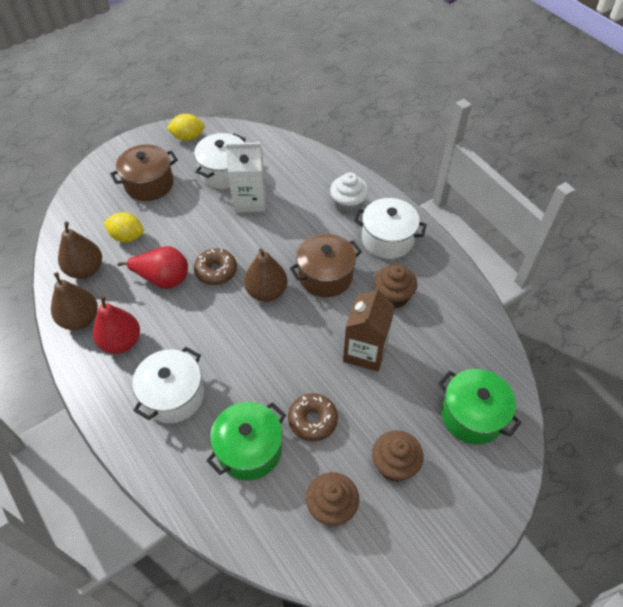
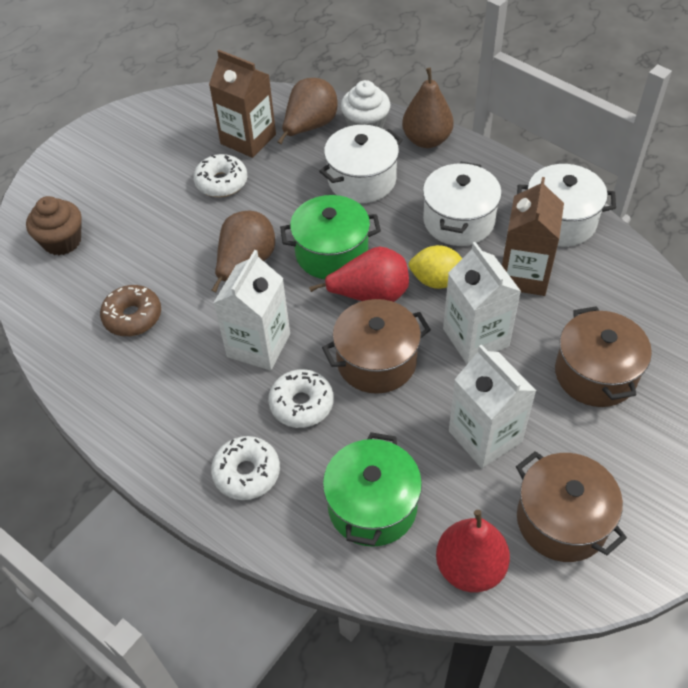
brown carton: 1 -> 2
brown cupcake: 3 -> 1
brown donut: 2 -> 1
brown pot: 2 -> 3
white carton: 1 -> 3
white donut: 0 -> 3
yellow lemon: 2 -> 1

